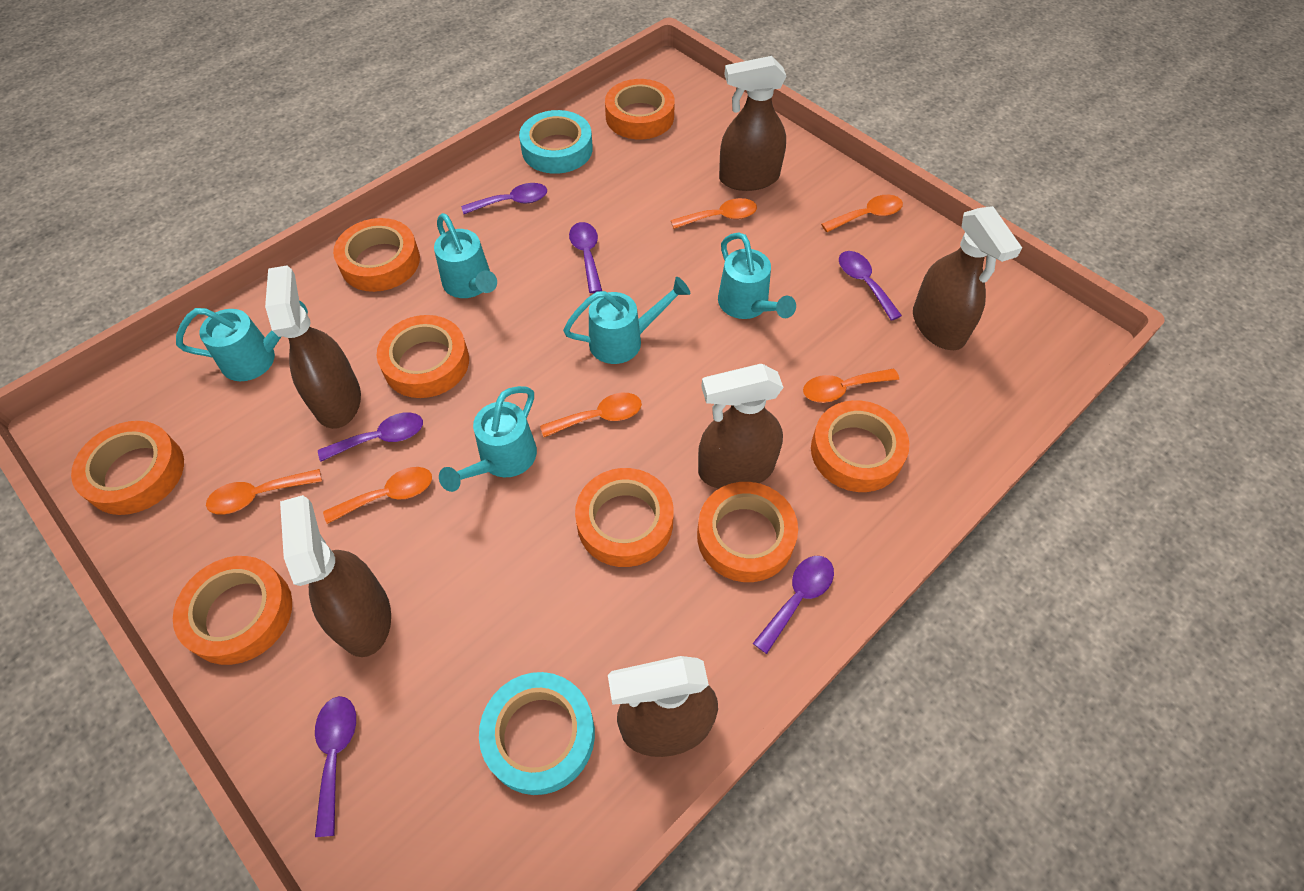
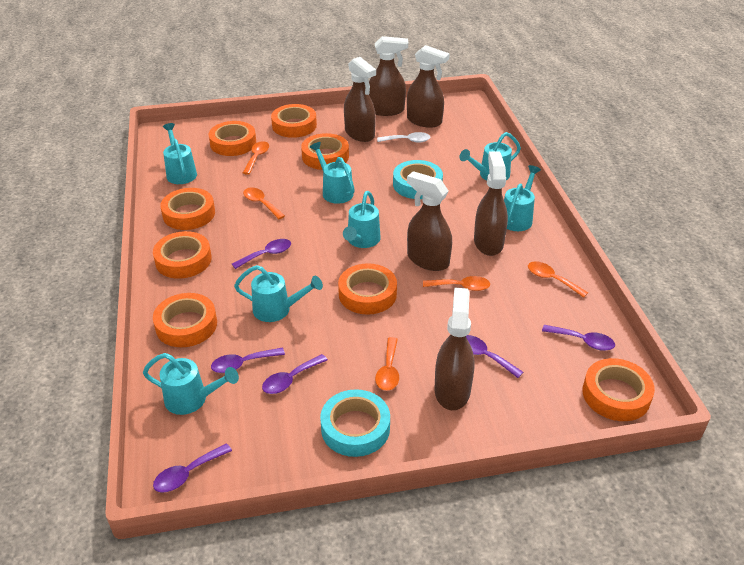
orange spoon: 6 -> 5
turquoise watering can: 5 -> 7
white spoon: 0 -> 1

